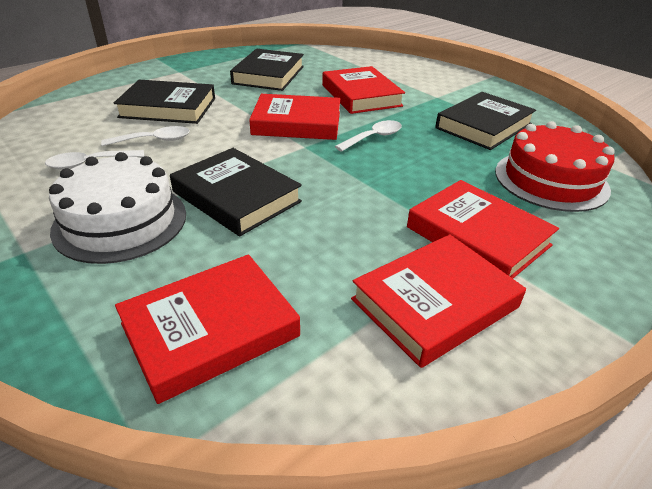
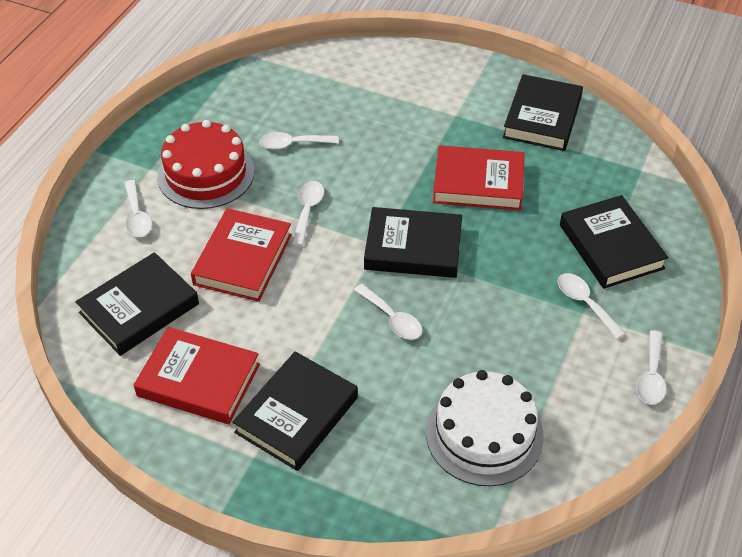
black book: 4 -> 5
red book: 5 -> 3
white spoon: 3 -> 6

